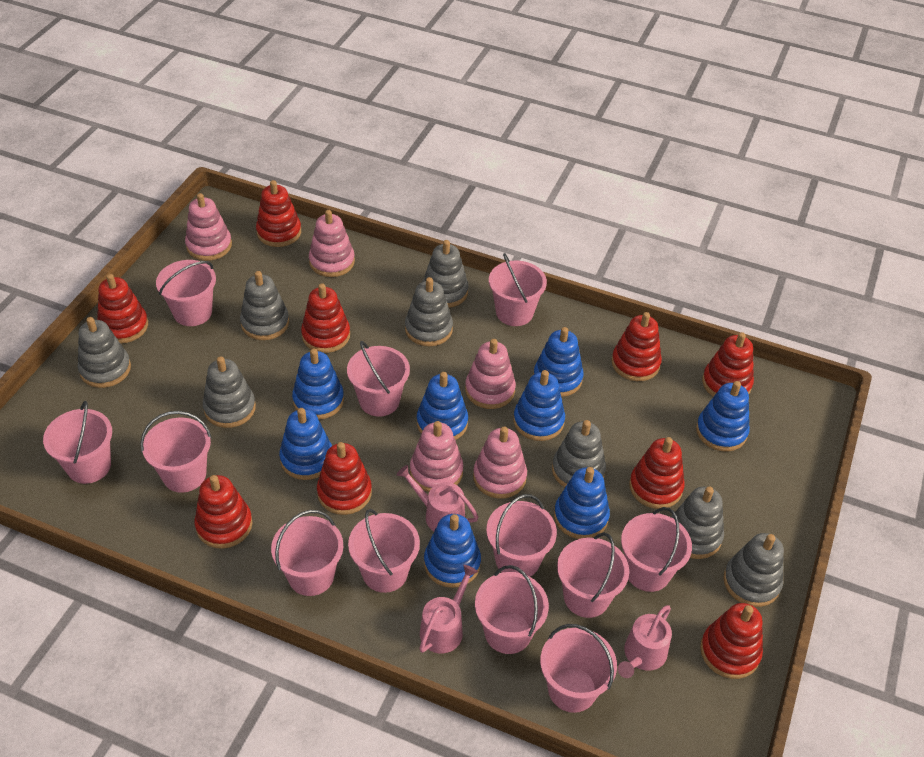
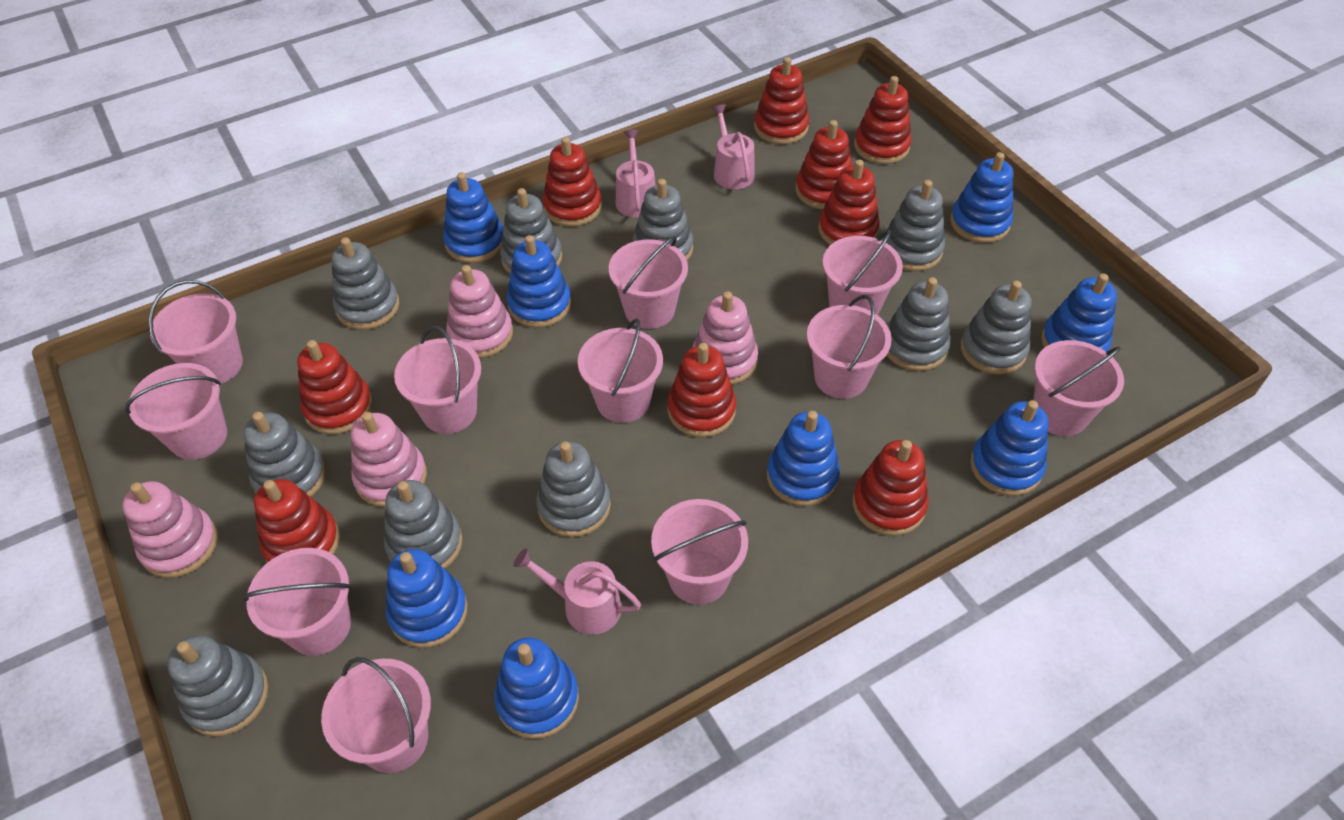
grey stacking toy: 8 -> 10
pink bucket: 12 -> 11
pink stacking toy: 5 -> 4

